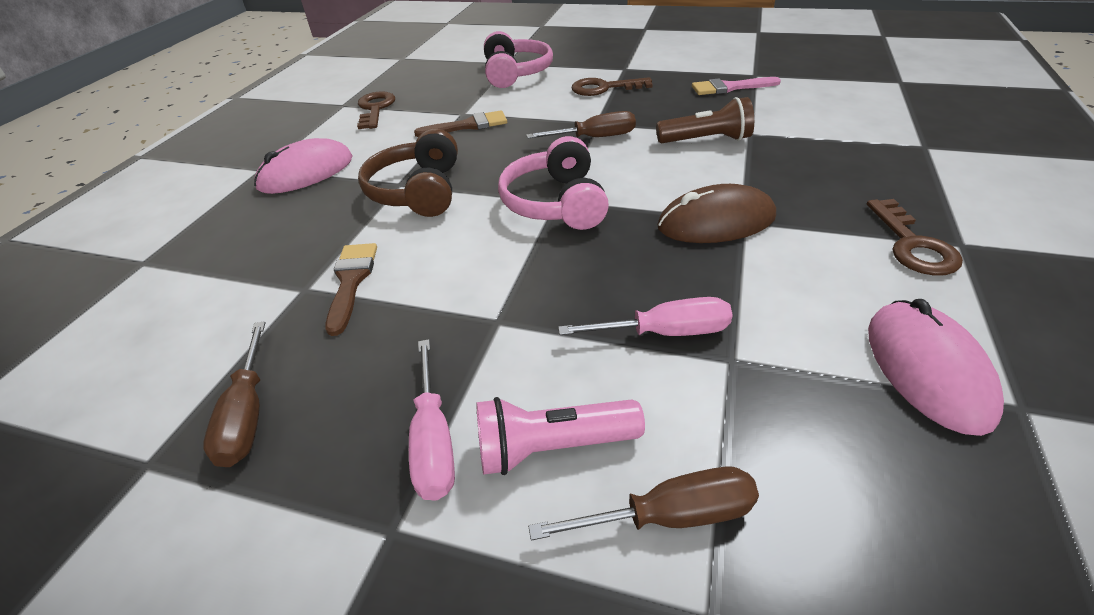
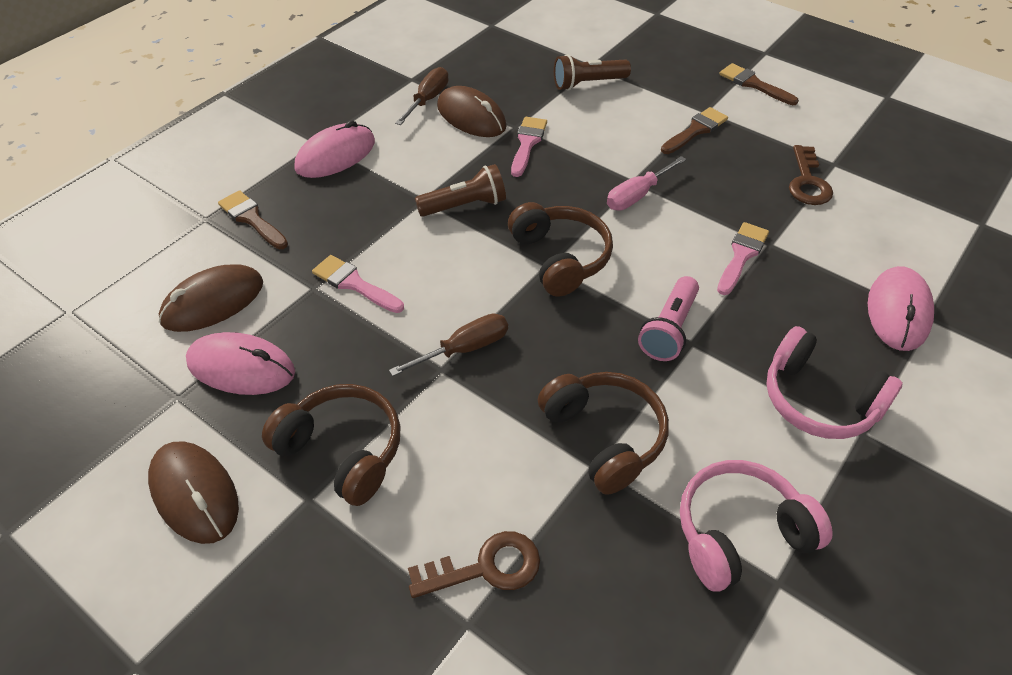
brown brush: 2 -> 3
brown flashlight: 1 -> 2
brown headphones: 1 -> 3
brown key: 3 -> 2
brown mouse: 1 -> 3
brown screwdriver: 3 -> 2
pink brush: 1 -> 3
pink mouse: 2 -> 3
pink screwdriver: 2 -> 1

